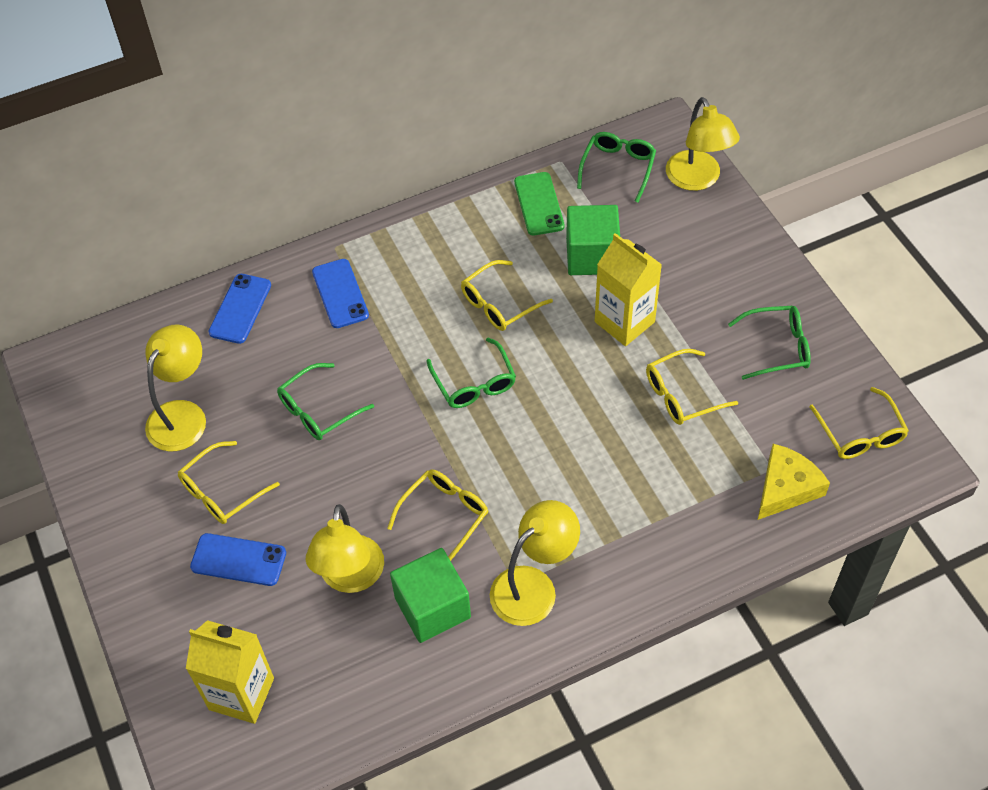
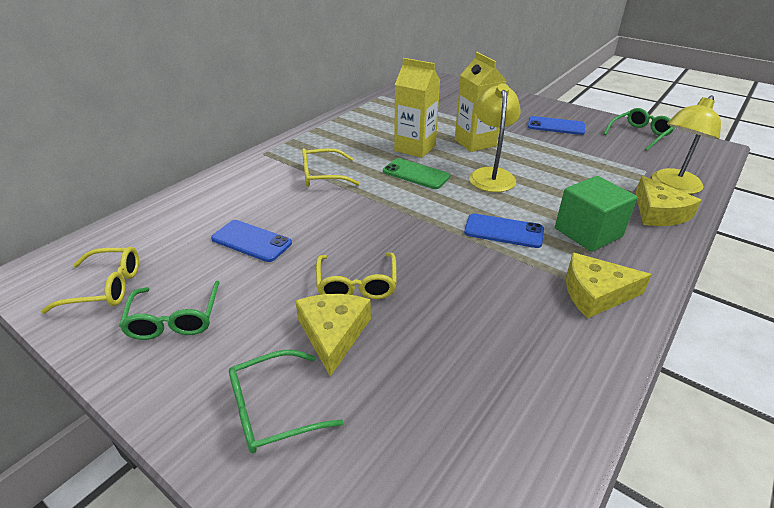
green cube: 2 -> 1
green glasses: 4 -> 3
yellow cheese: 1 -> 3
yellow glasses: 5 -> 3
yellow lamp: 4 -> 2

